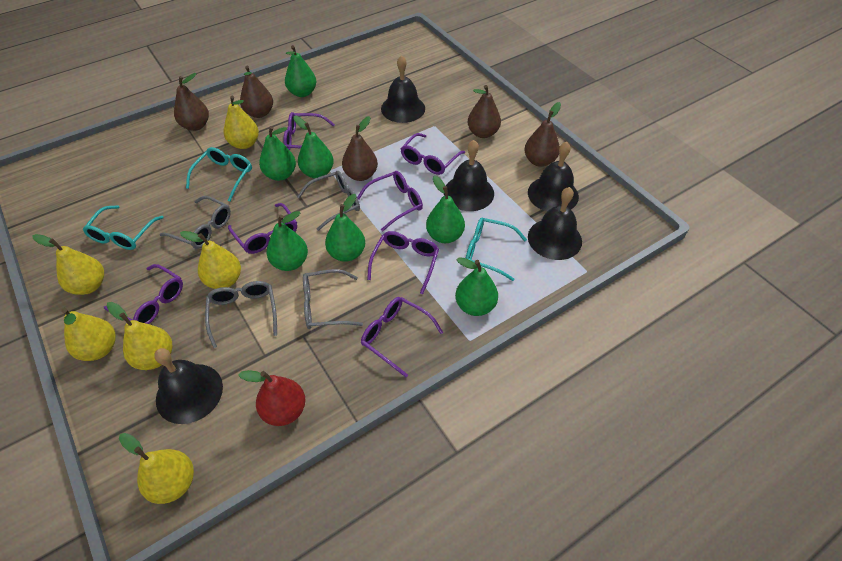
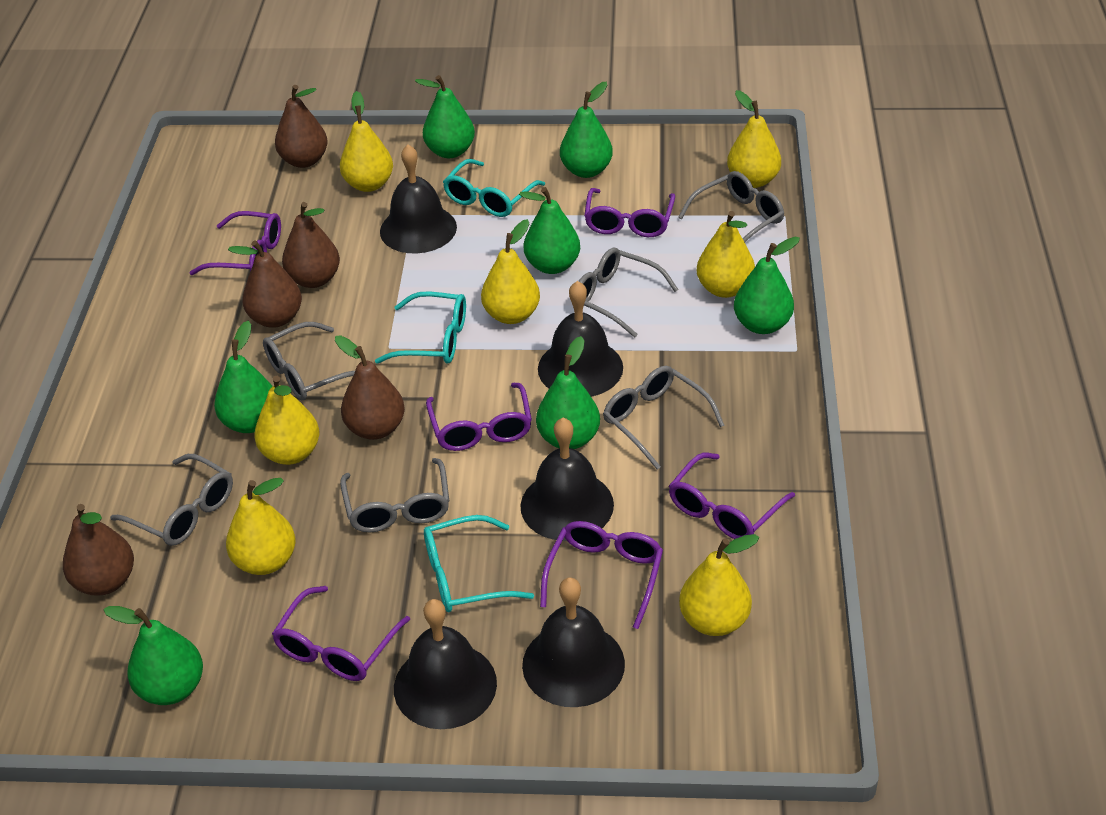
grey glasses: 4 -> 6
purple glasses: 7 -> 6
red pear: 1 -> 0
yellow pear: 6 -> 7

